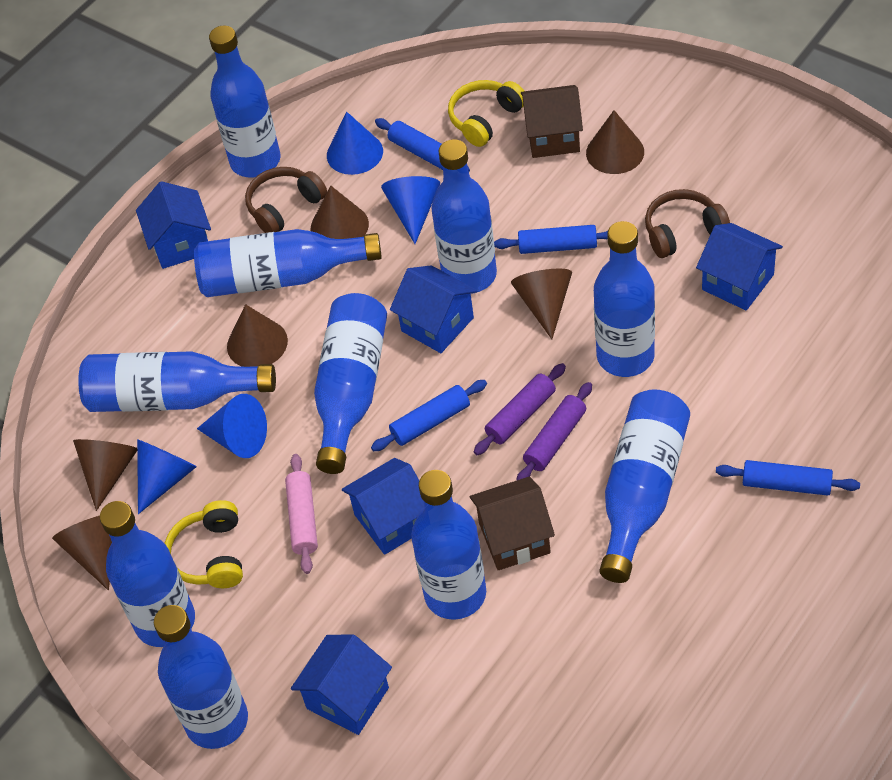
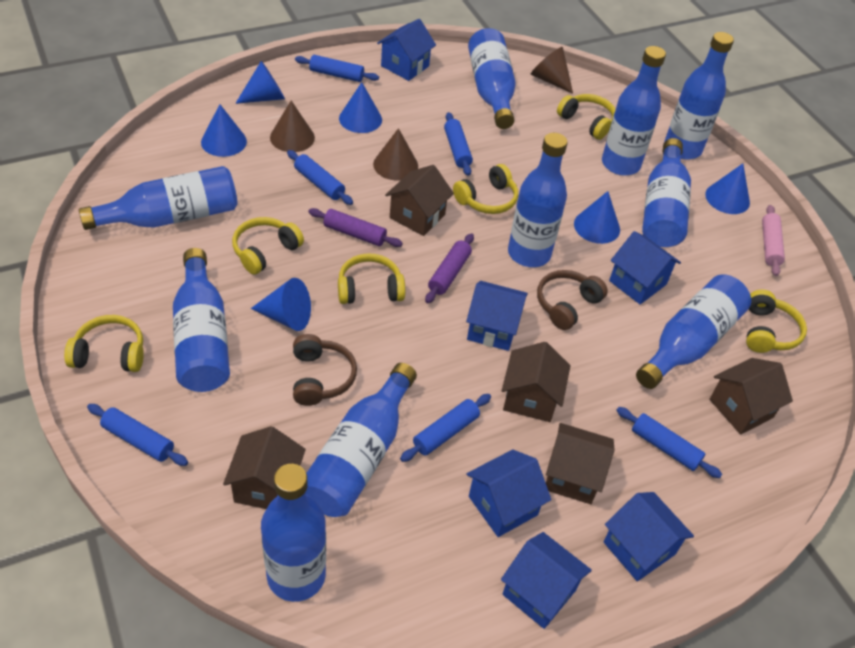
blue cone: 4 -> 6
blue house: 5 -> 6
blue rolling pin: 4 -> 6
brown cone: 6 -> 3
brown house: 2 -> 5
yellow headphones: 2 -> 6

